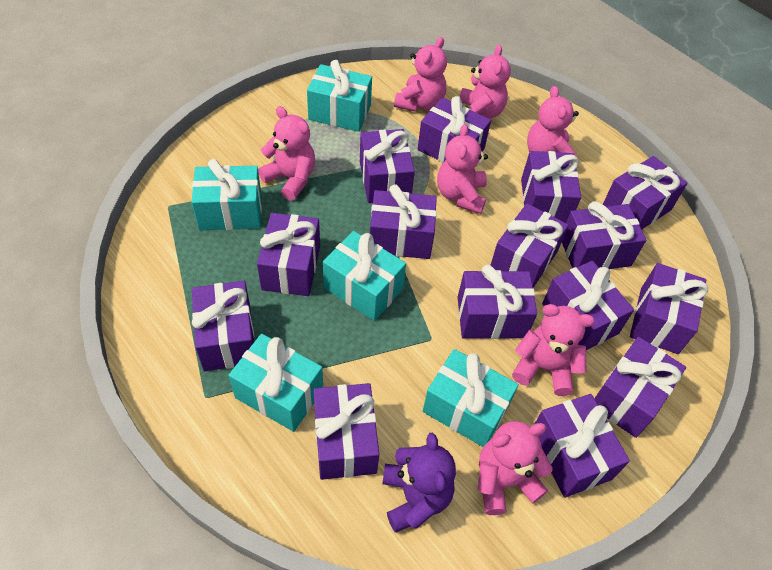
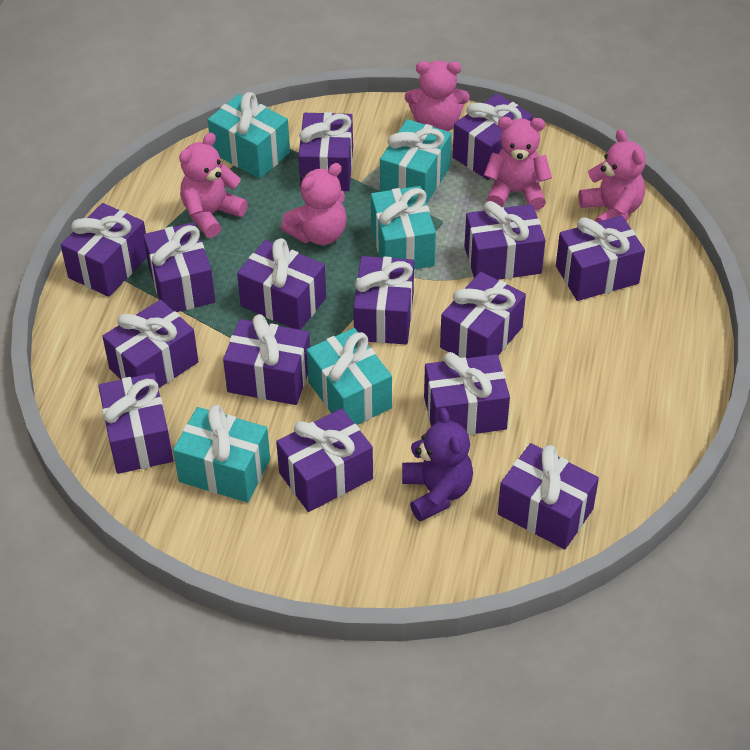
pink teddy bear: 7 -> 5

